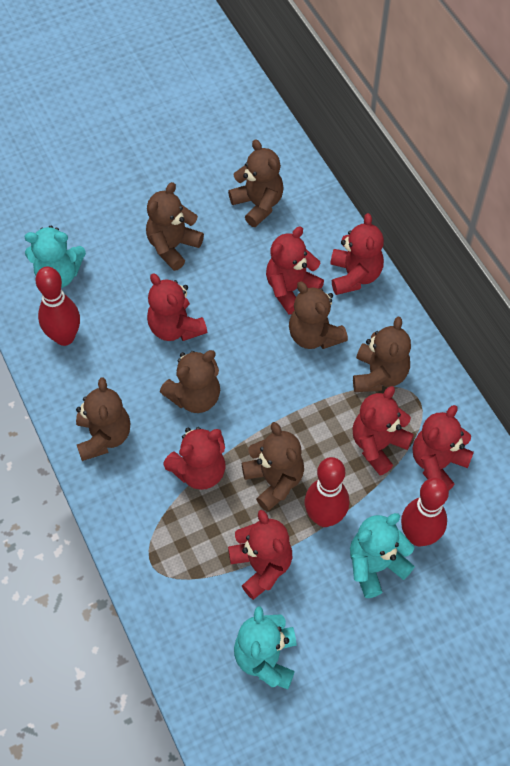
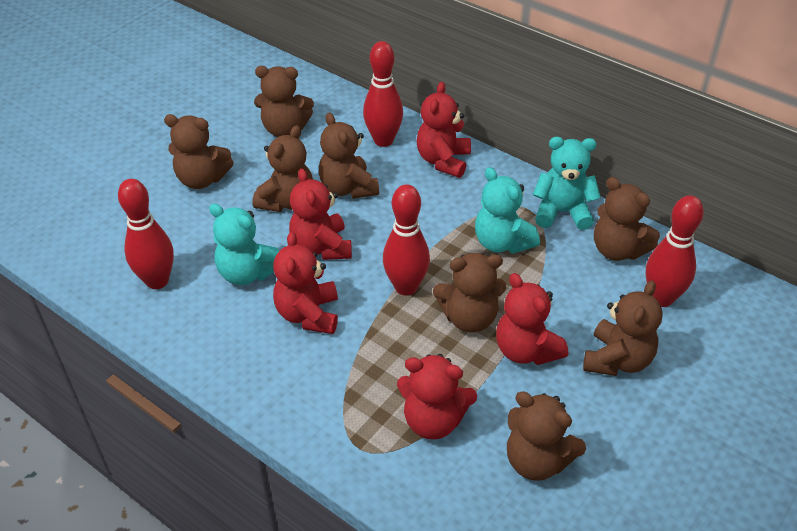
brown teddy bear: 7 -> 8
red bowling pin: 3 -> 4
red teddy bear: 7 -> 5

